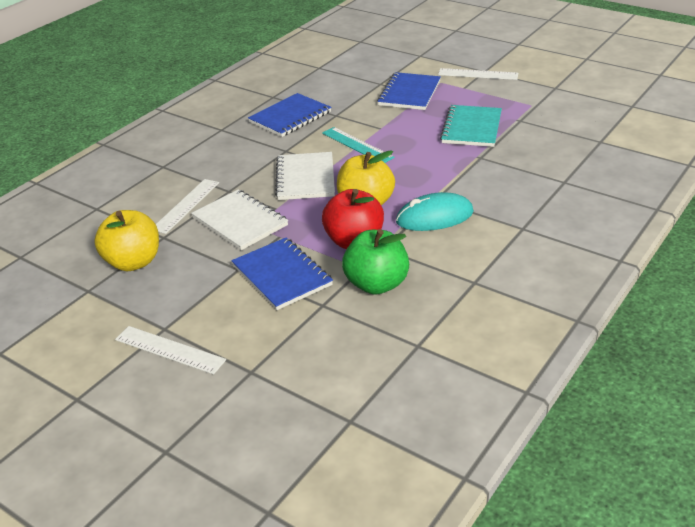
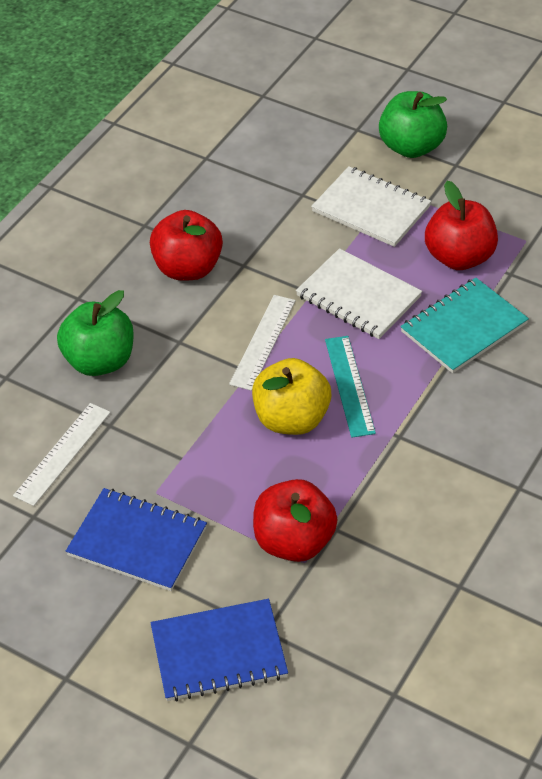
blue notebook: 3 -> 2
green apple: 1 -> 2
red apple: 1 -> 3
turquoise mouse: 1 -> 0
white ruler: 3 -> 2
yellow apple: 2 -> 1

